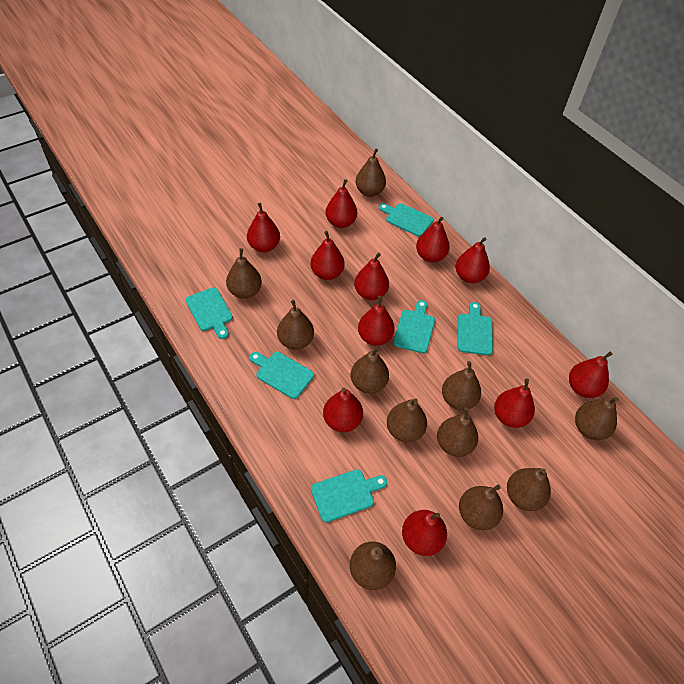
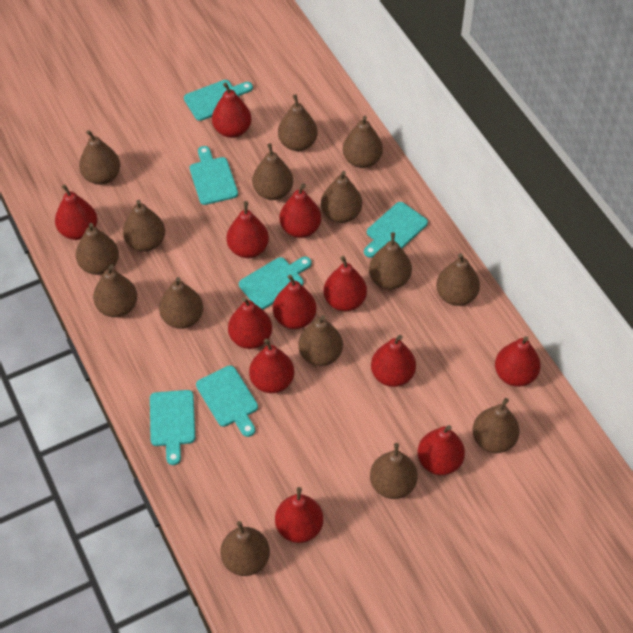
brown pear: 11 -> 15
red pear: 11 -> 12

